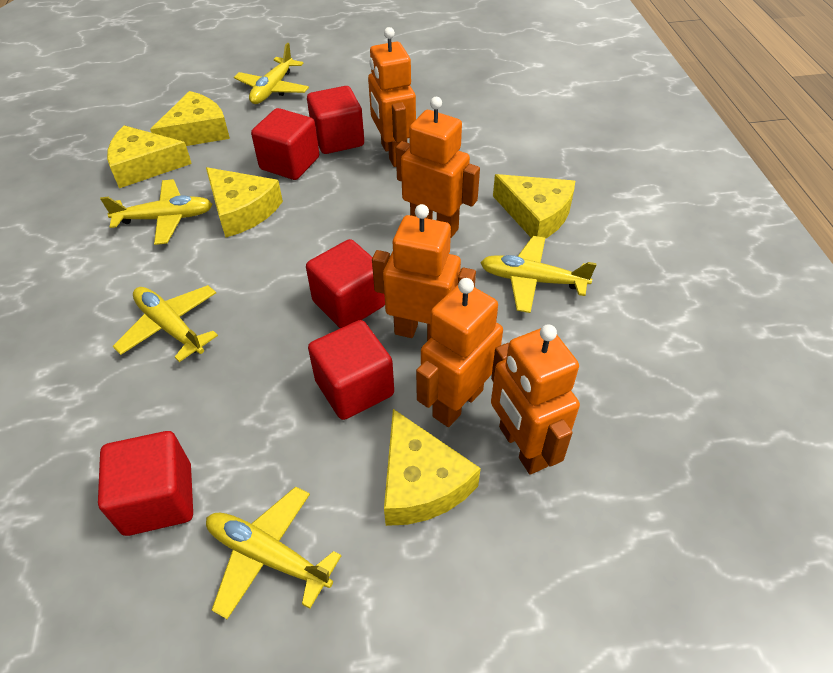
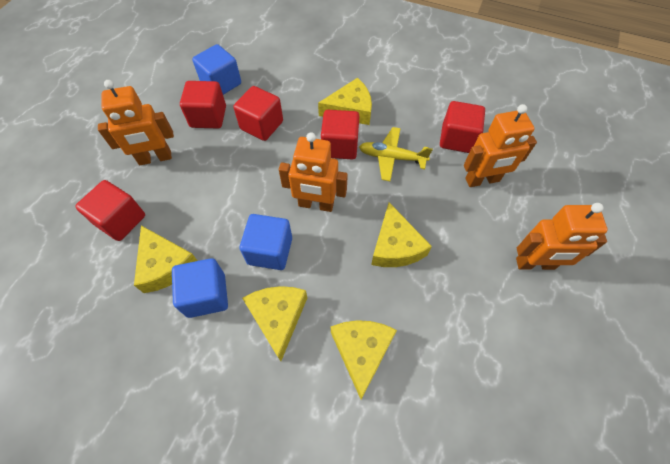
blue cube: 0 -> 3
orange robot: 5 -> 4
yellow plane: 5 -> 1

